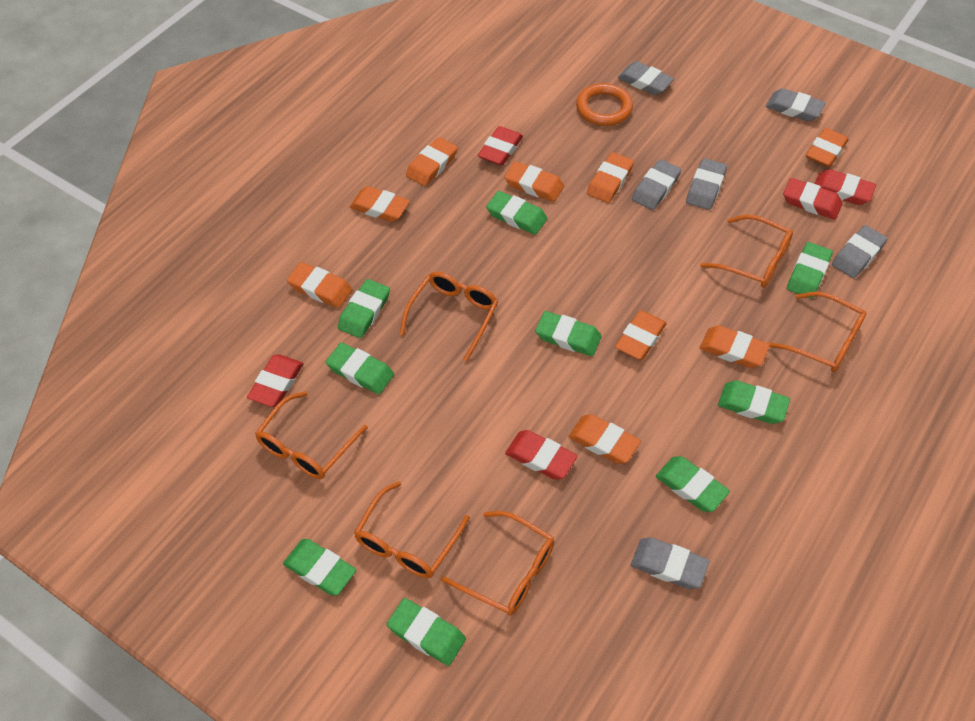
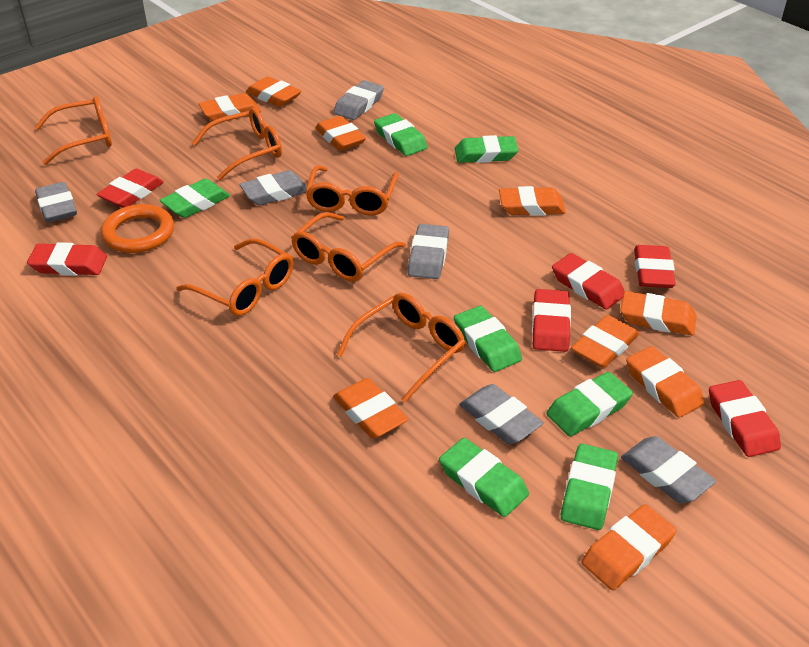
green eraser: 9 -> 7
red eraser: 5 -> 6

